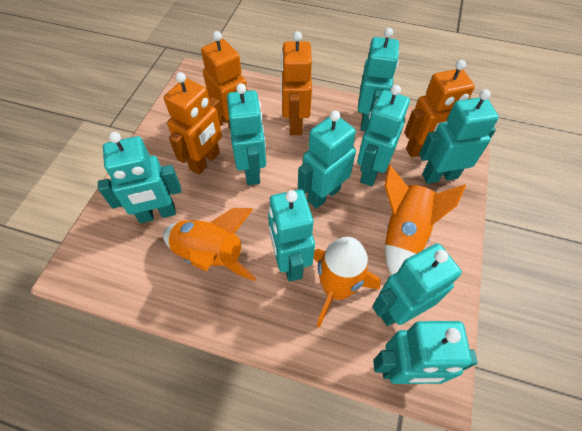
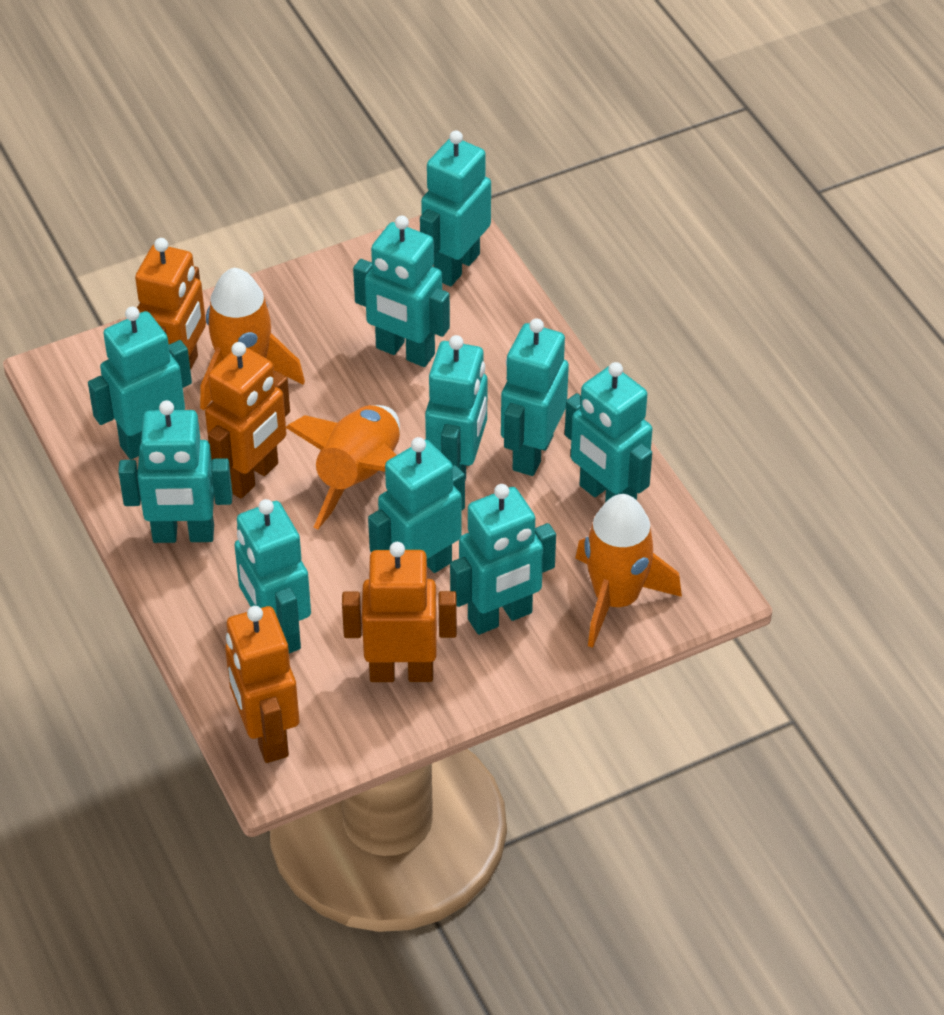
turquoise robot: 9 -> 10

